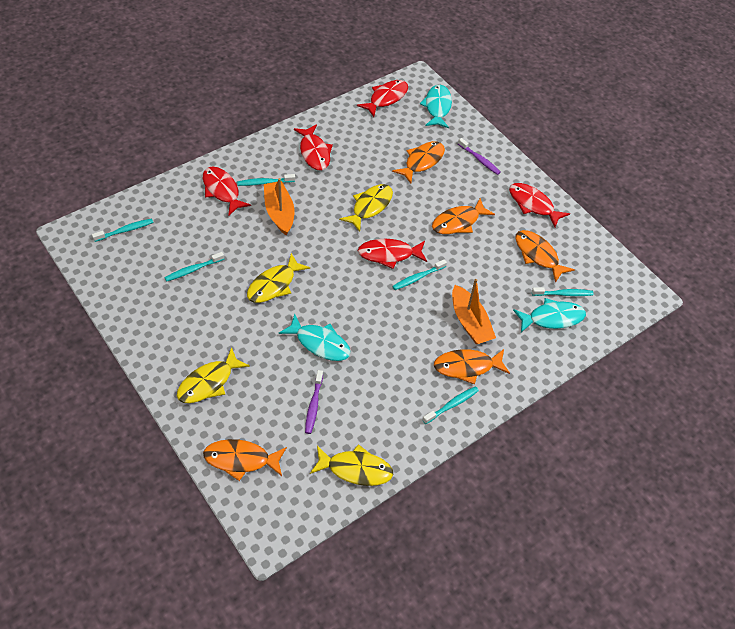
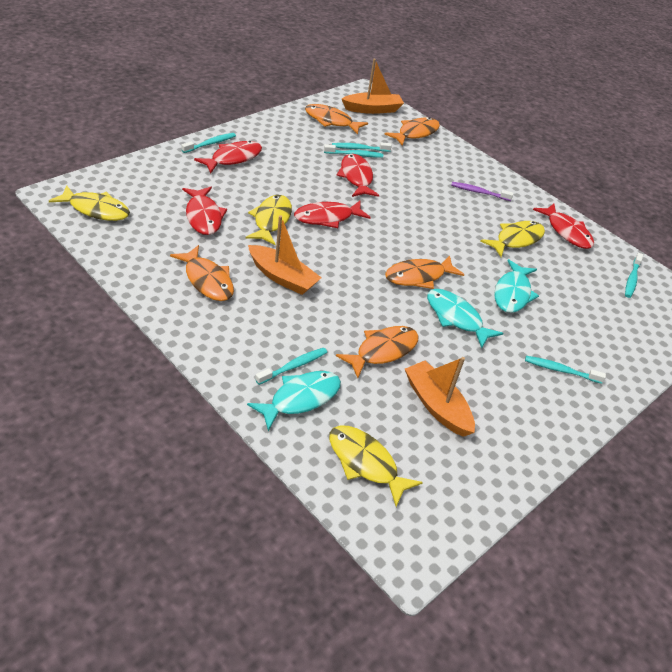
orange boat: 2 -> 3
purple toothbrush: 2 -> 1

